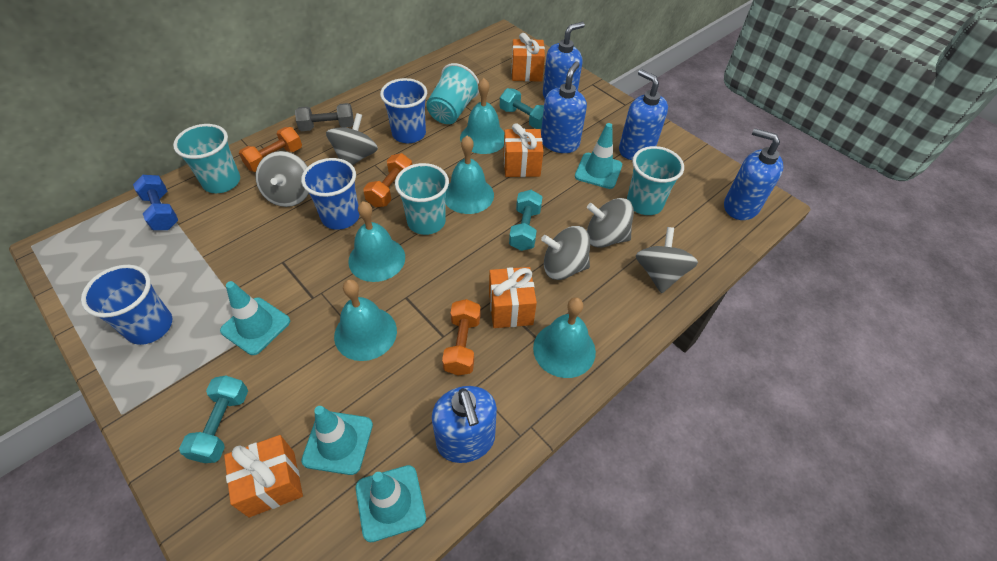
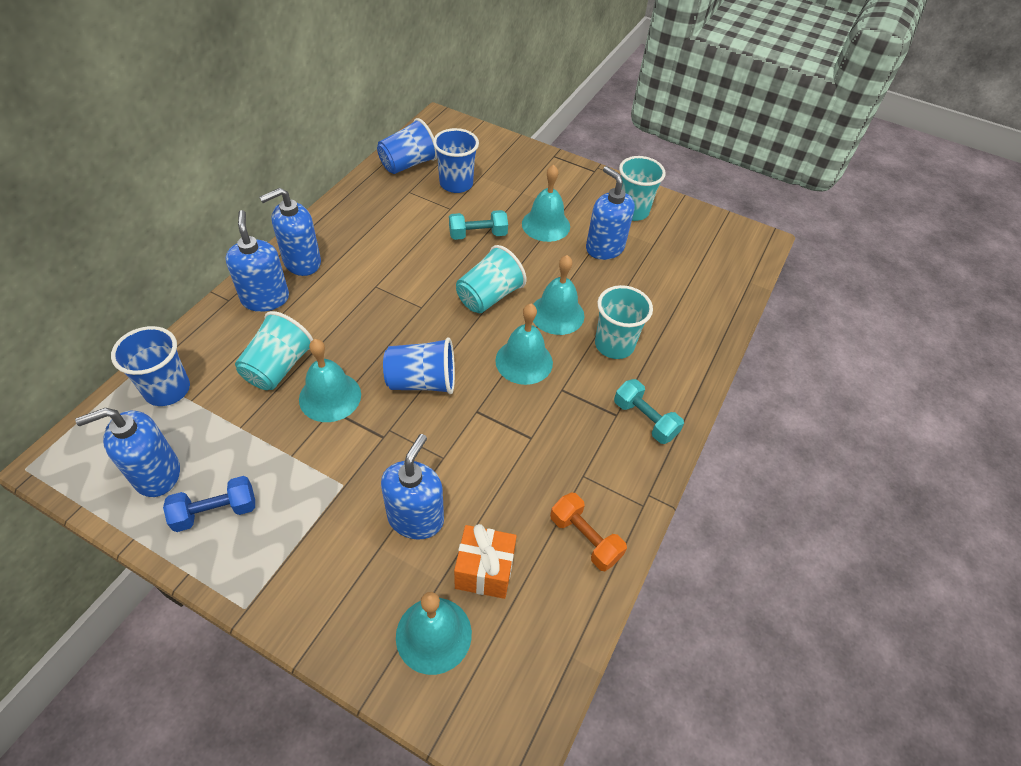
blue cup: 3 -> 4
grey dumbbell: 1 -> 0
grey spinning top: 5 -> 0
orange dumbbell: 3 -> 1
orange gift: 4 -> 1
turquoise dumbbell: 3 -> 2
turquoise traffic cone: 4 -> 0

